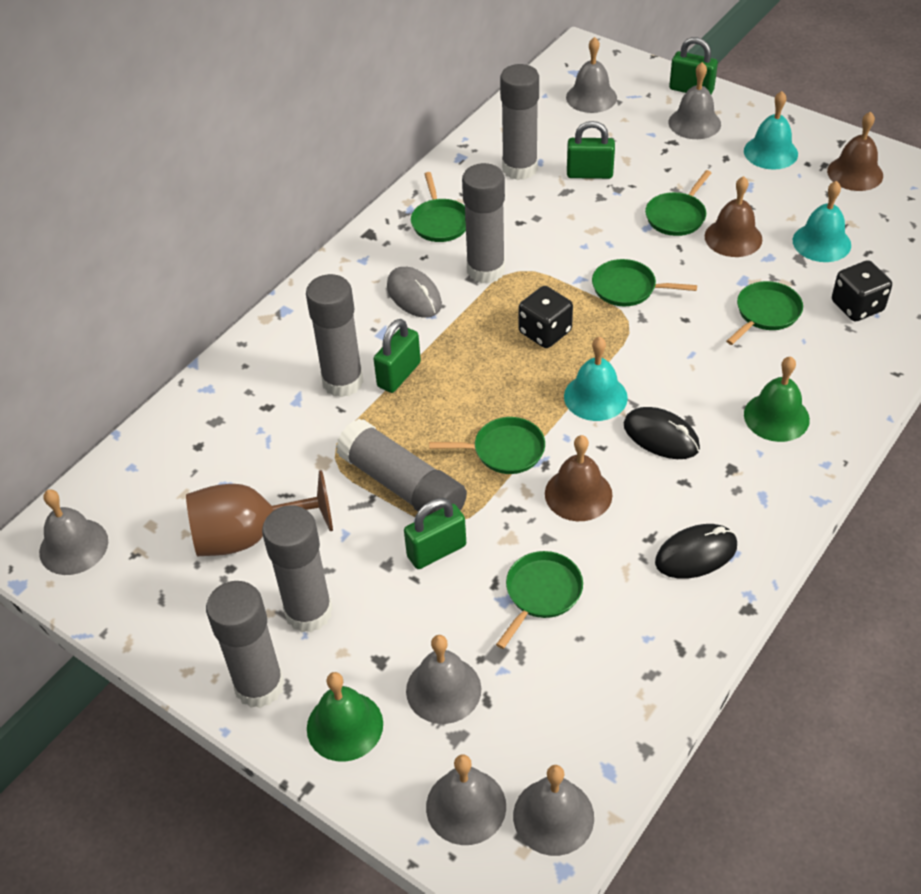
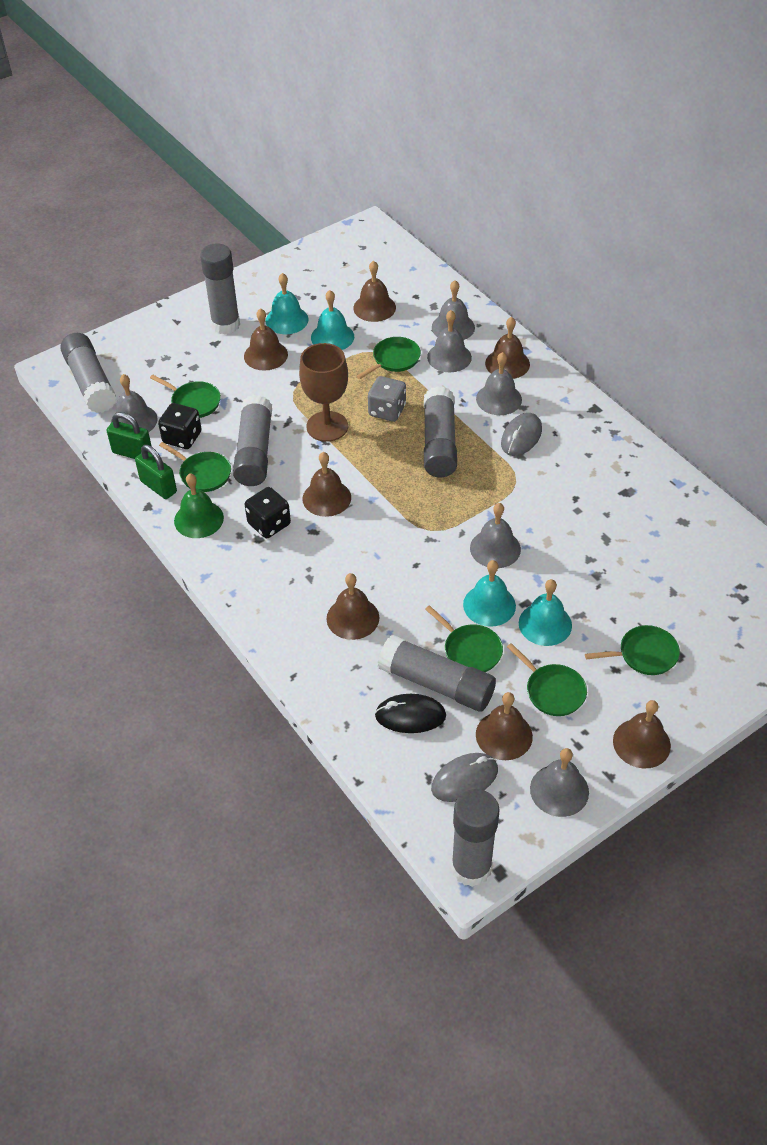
black mouse: 2 -> 1
brown bell: 3 -> 7
green bell: 2 -> 1
green padlock: 4 -> 2
grey dice: 0 -> 1
grey mouse: 1 -> 2
turquoise bell: 3 -> 4

